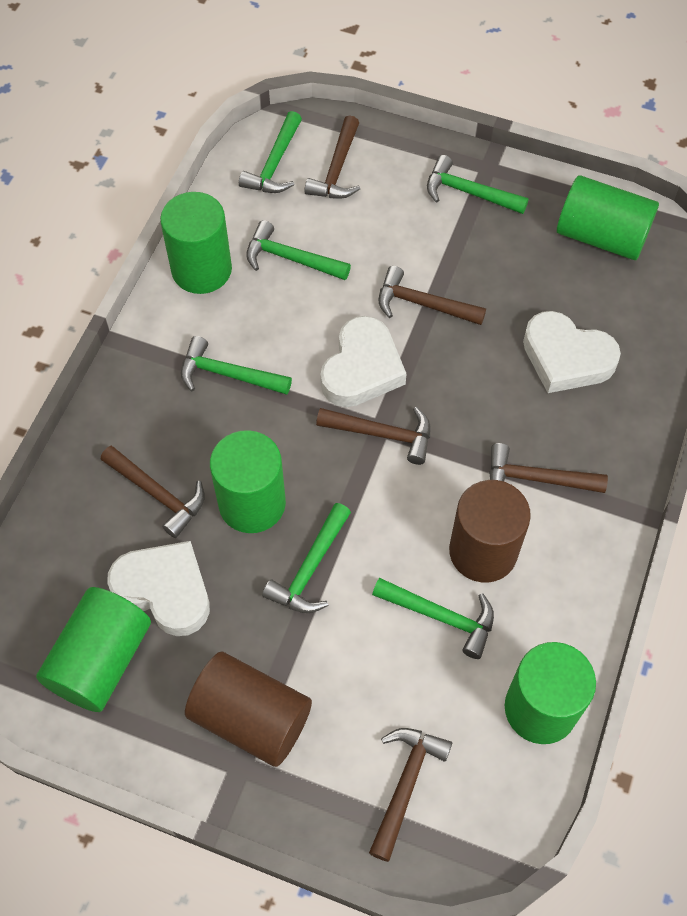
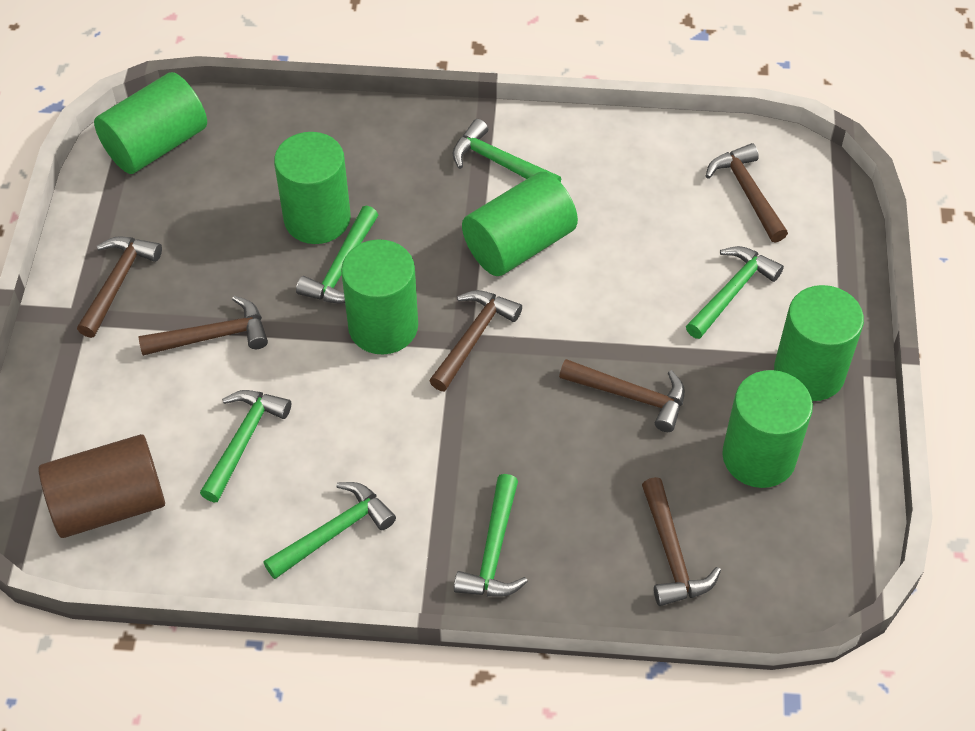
brown cylinder: 2 -> 1
green cylinder: 5 -> 6
white heart: 3 -> 0

